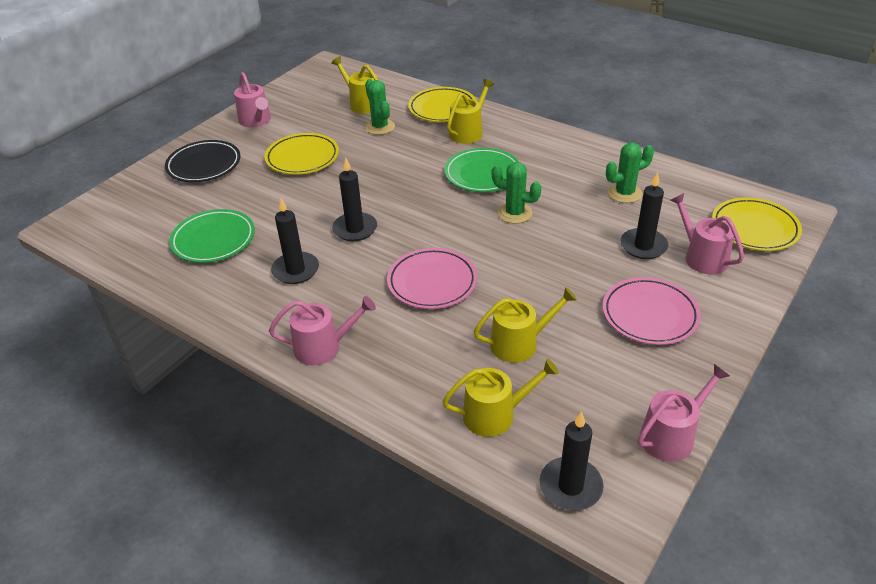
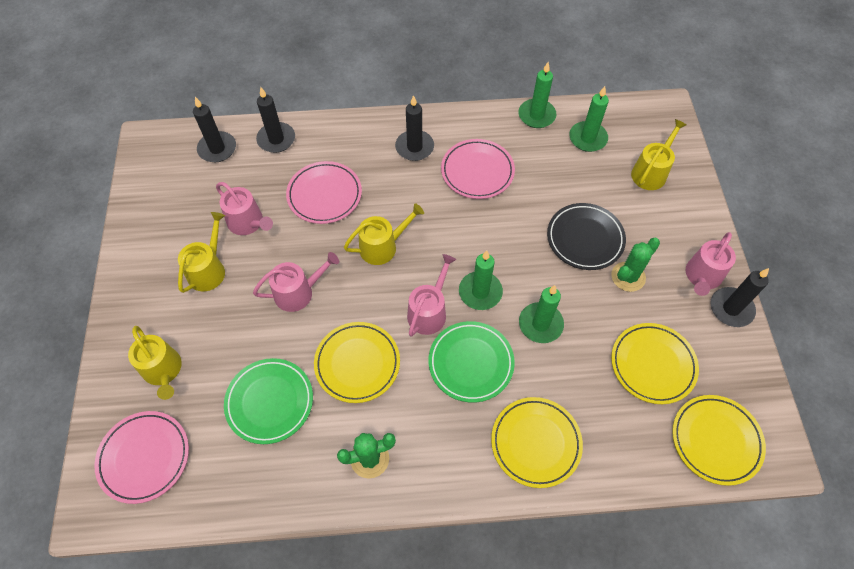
green cactus: 3 -> 2
green candle: 0 -> 4
pink plate: 2 -> 3
yellow plate: 3 -> 4

